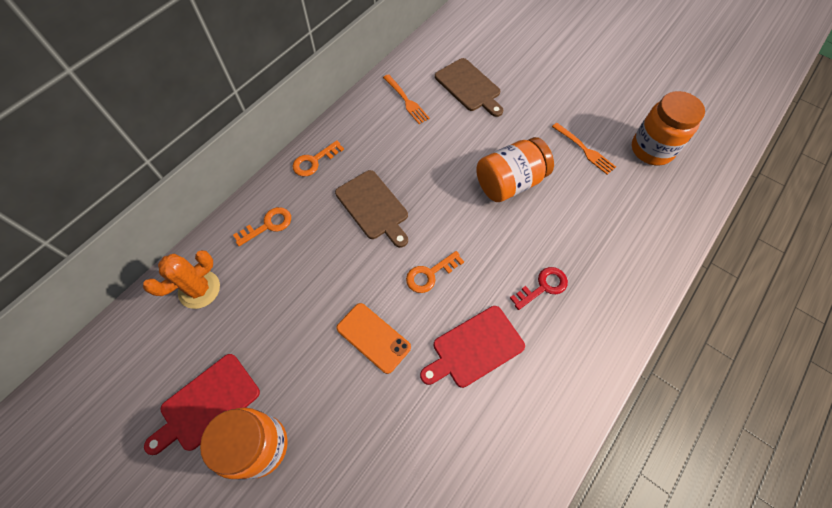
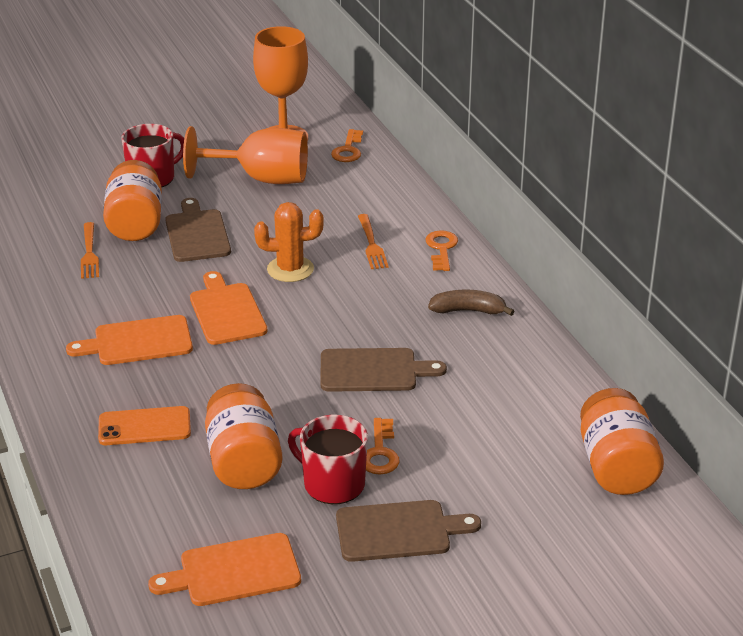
brown banana: 0 -> 1
brown cutting board: 2 -> 3
orange cutting board: 0 -> 3
orange goblet: 0 -> 2
red cutting board: 2 -> 0
red key: 1 -> 0
red mug: 0 -> 2

